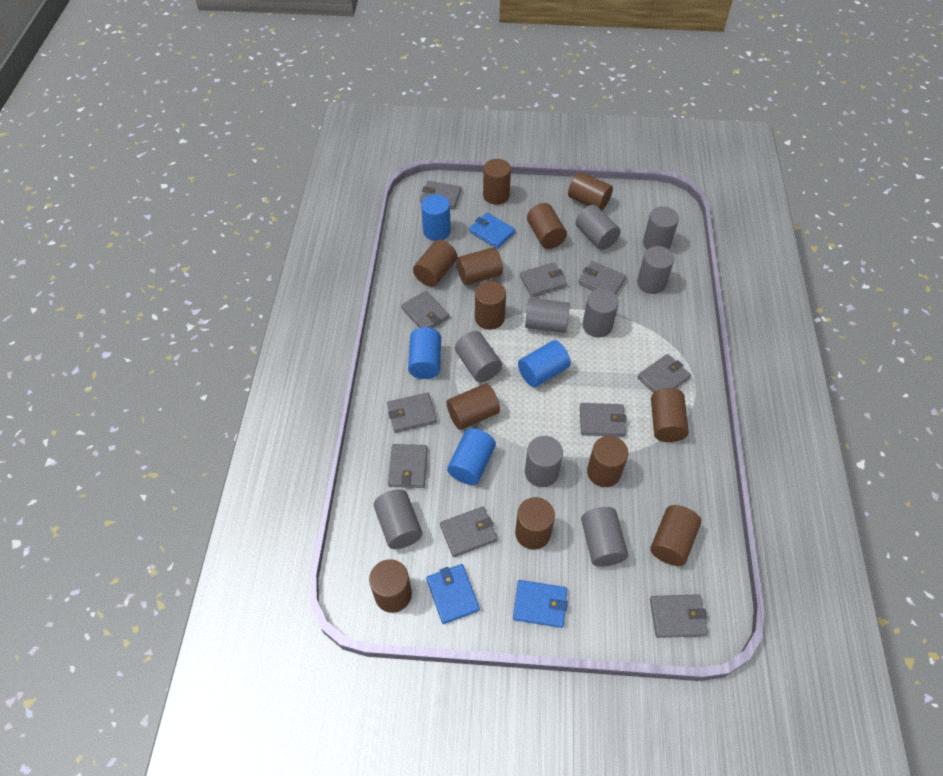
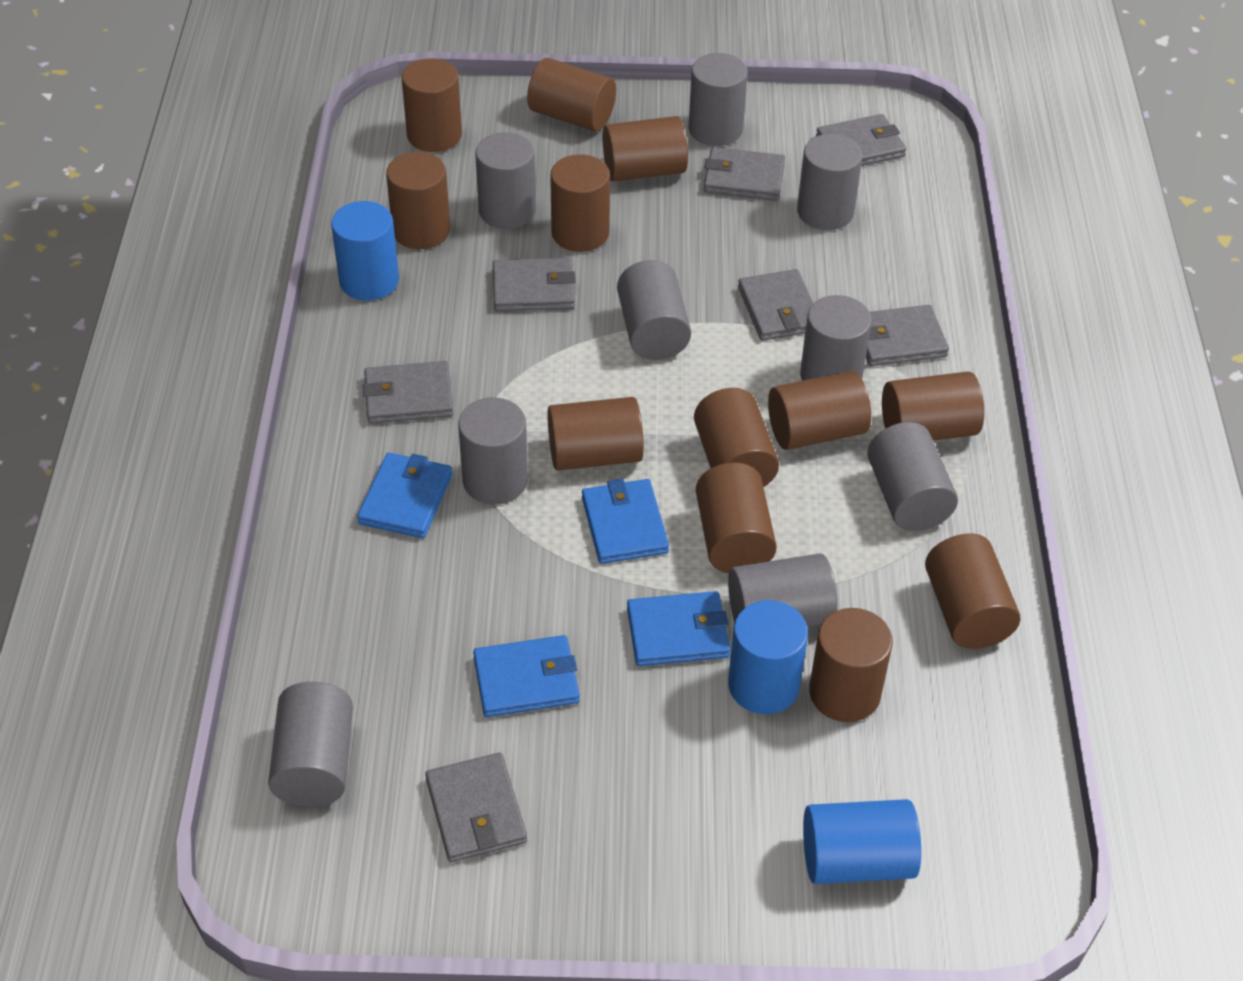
blue cylinder: 4 -> 3
blue wallet: 3 -> 4
grey wallet: 10 -> 7

